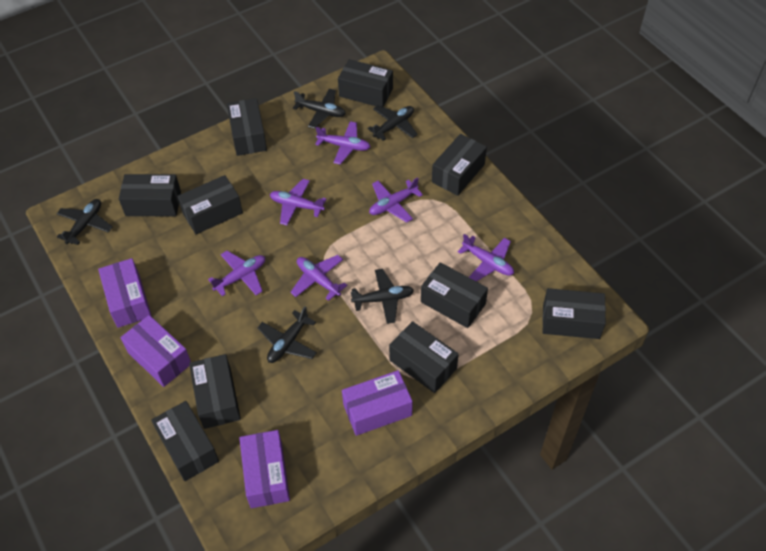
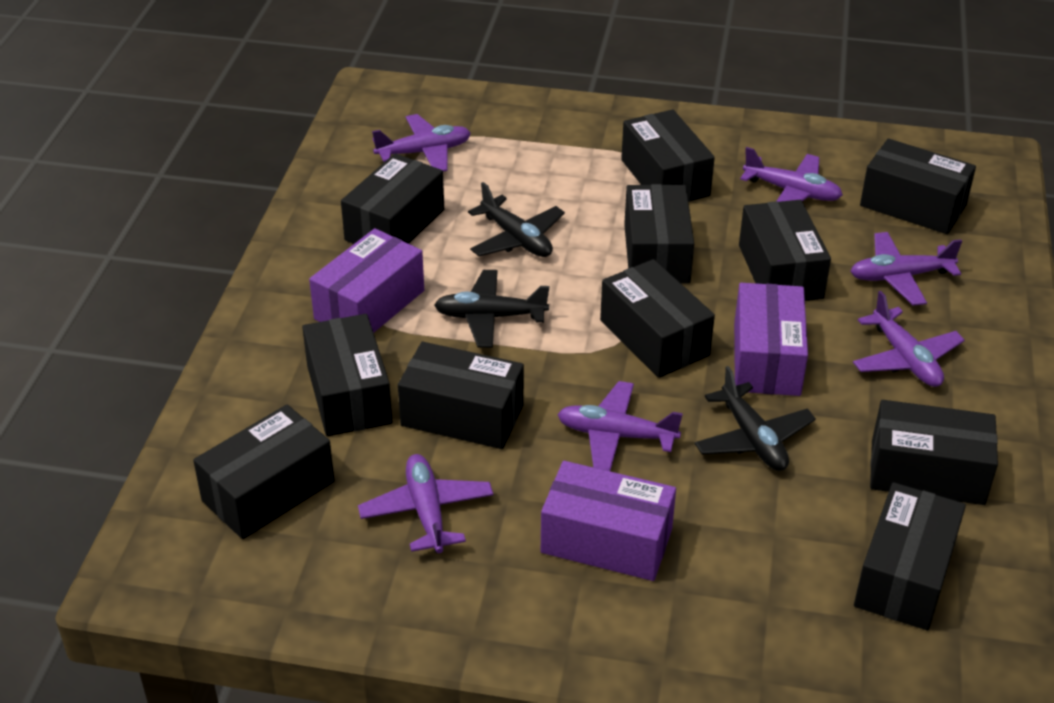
black box: 10 -> 11
black plane: 5 -> 3
purple box: 4 -> 3

